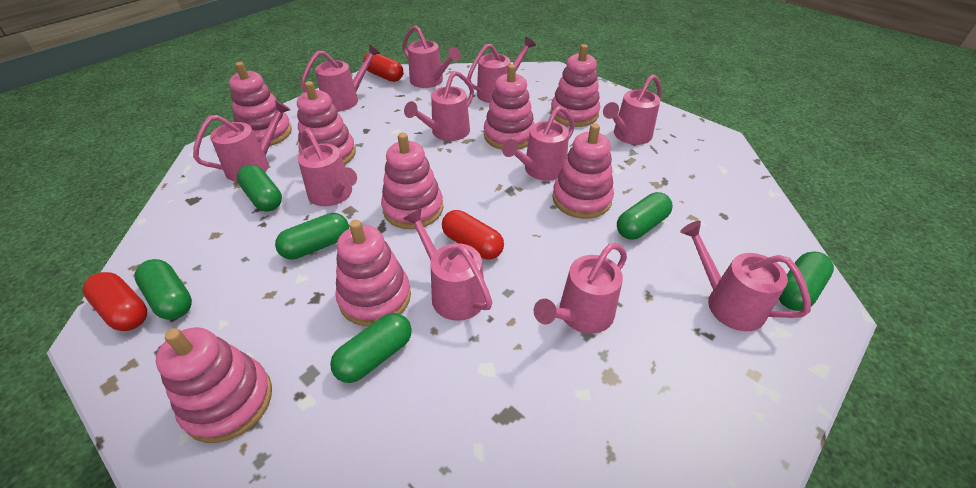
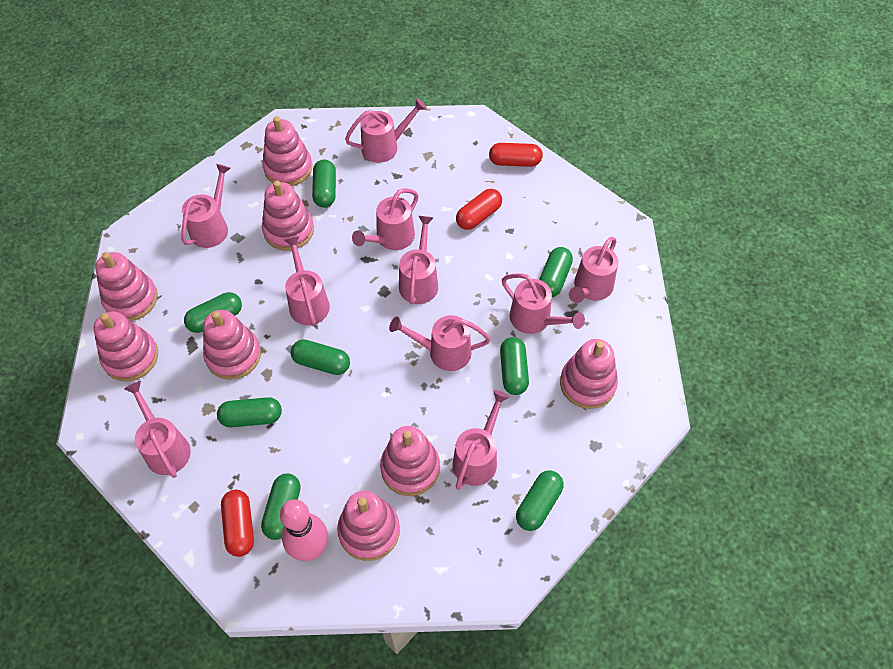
green capsule: 6 -> 8
pink bowling pin: 0 -> 1
pink watering can: 11 -> 10

